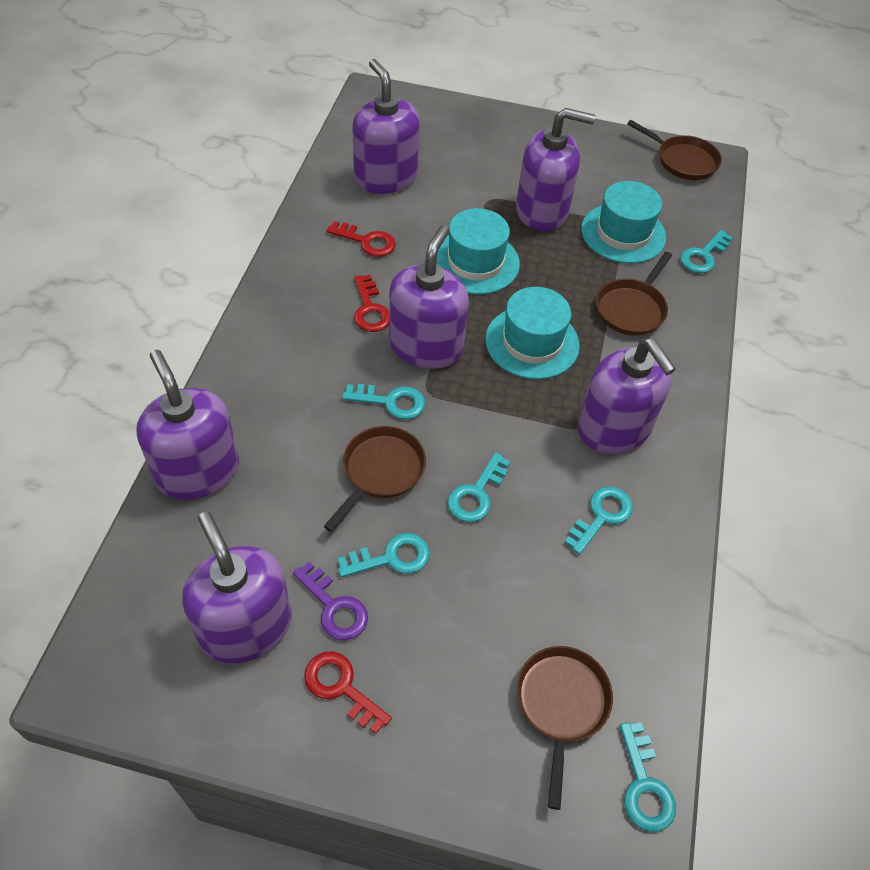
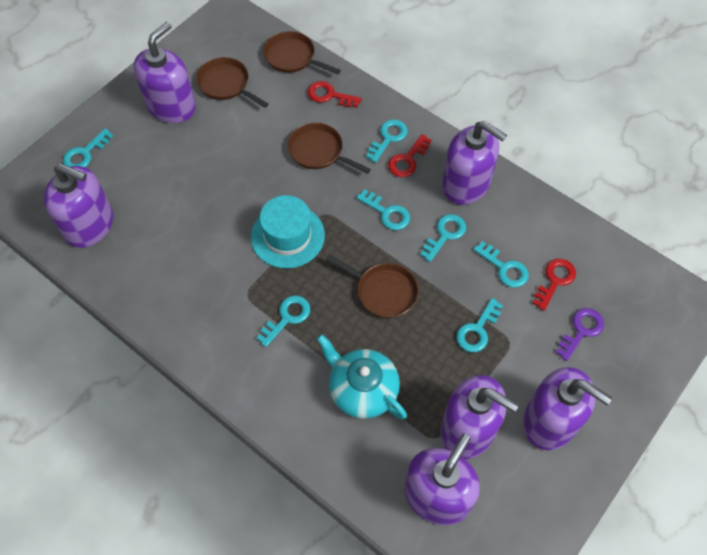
turquoise hat: 3 -> 1
turquoise key: 6 -> 7
turquoise teapot: 0 -> 1

